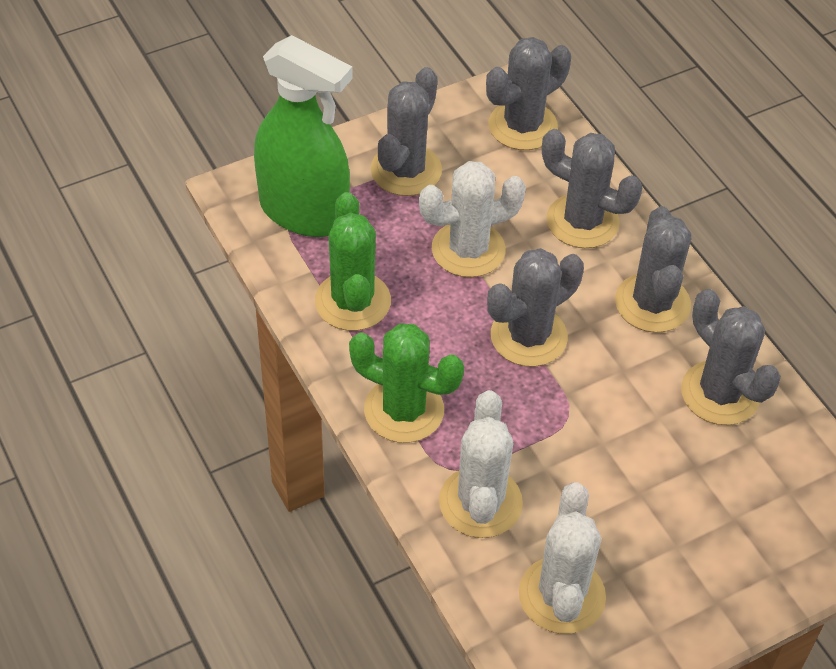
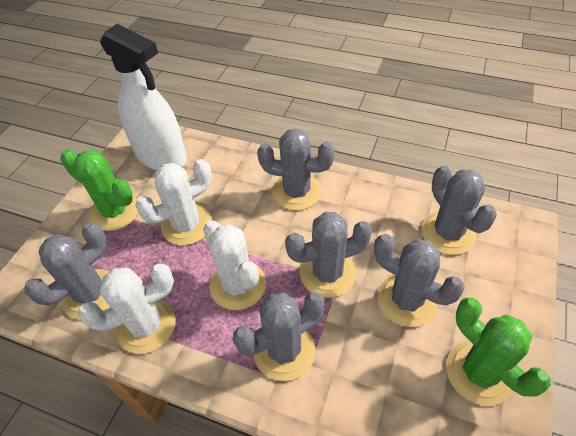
green spray bottle: 1 -> 0
white spray bottle: 0 -> 1

